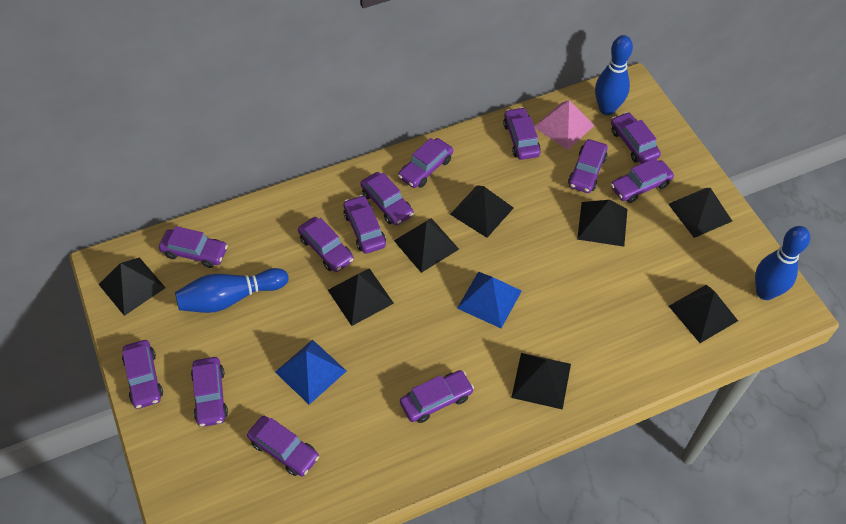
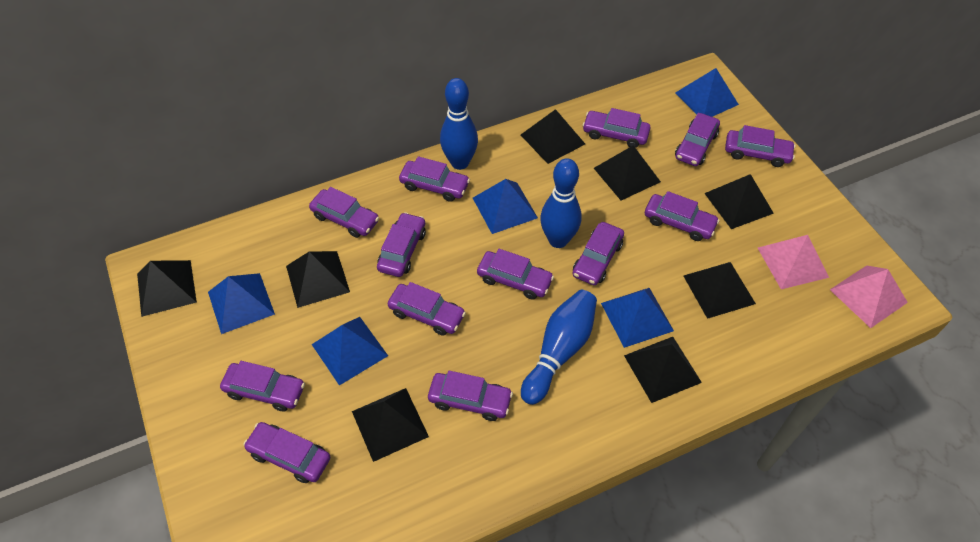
blue pyramid: 2 -> 5
pink pyramid: 1 -> 2

